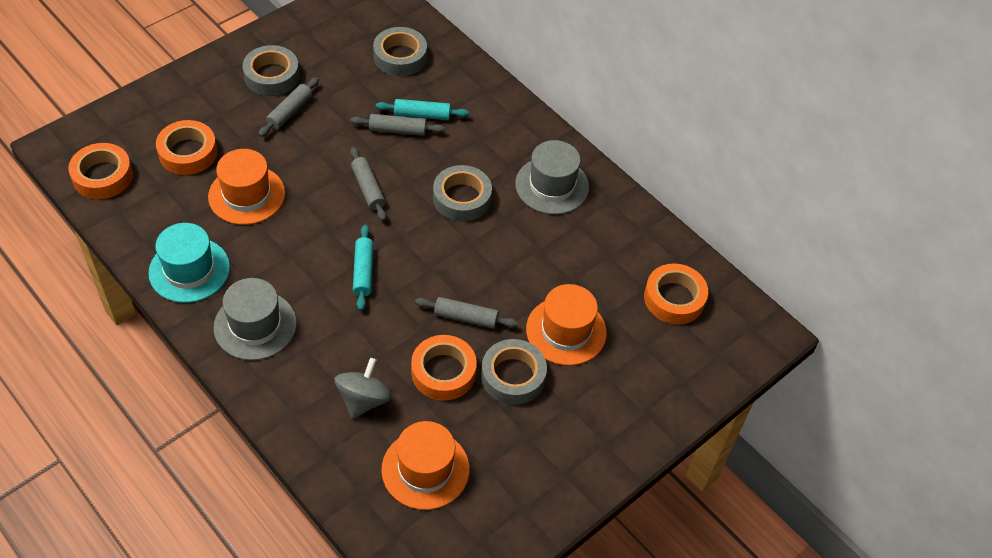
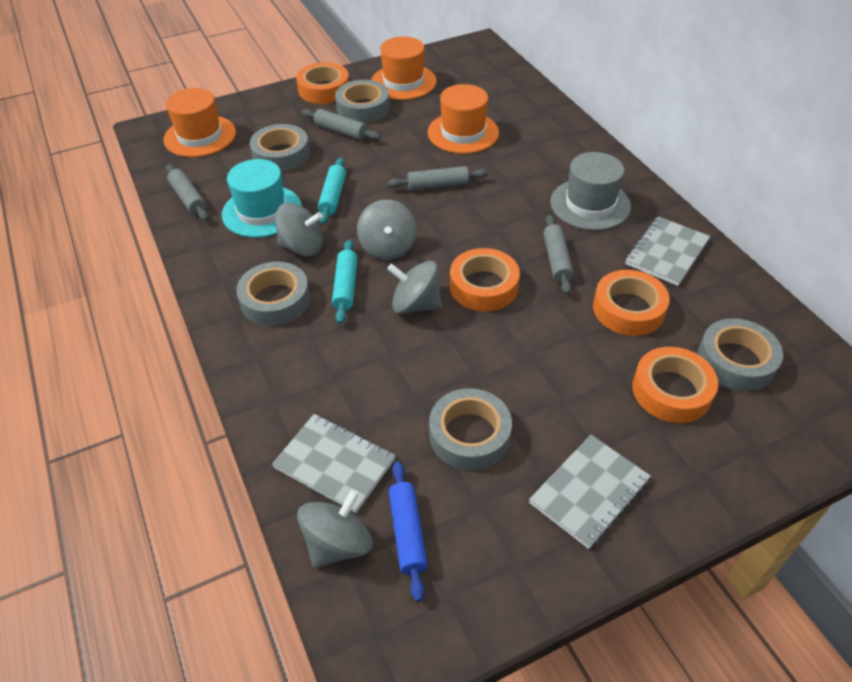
blue rolling pin: 0 -> 1
grey hat: 2 -> 1
grey notebook: 0 -> 3
grey spinning top: 1 -> 4
grey tape: 4 -> 5

